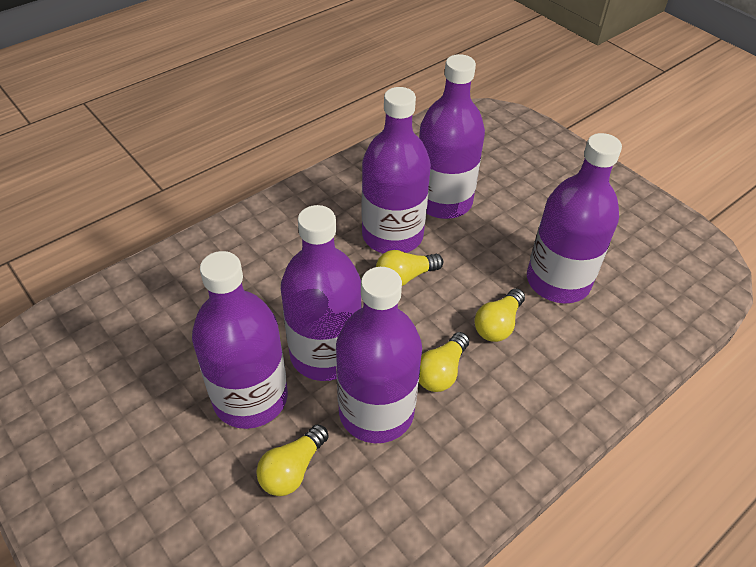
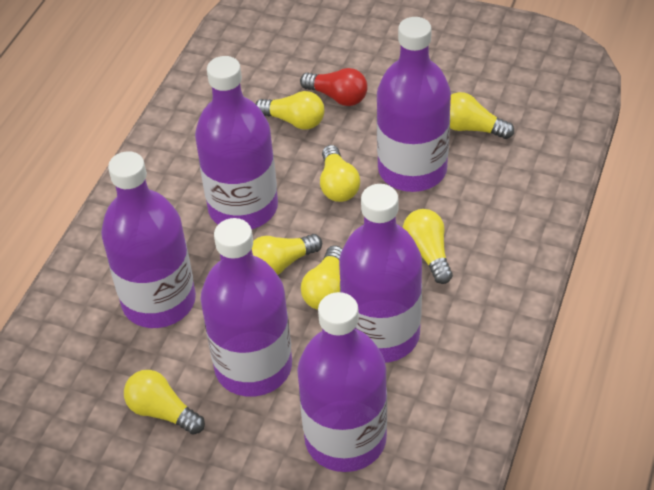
red light bulb: 0 -> 1
yellow light bulb: 4 -> 7

